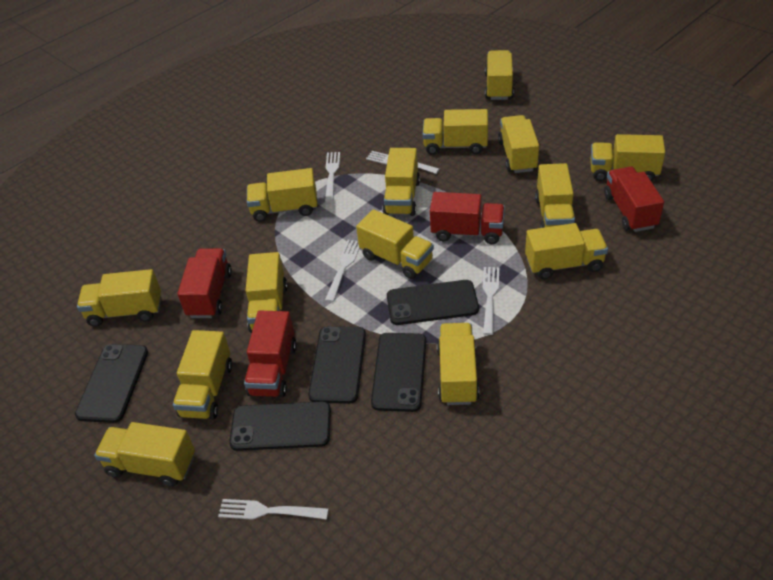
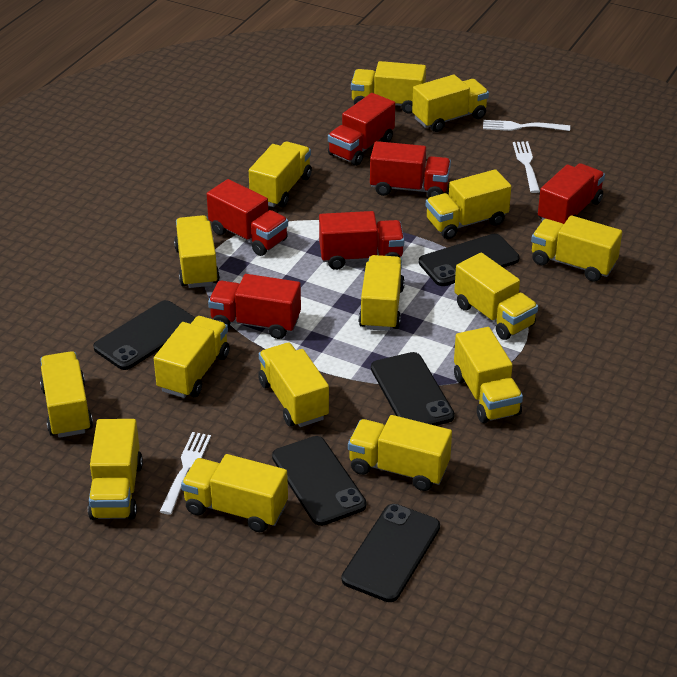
red truck: 4 -> 6
white fork: 5 -> 3
yellow truck: 14 -> 15

